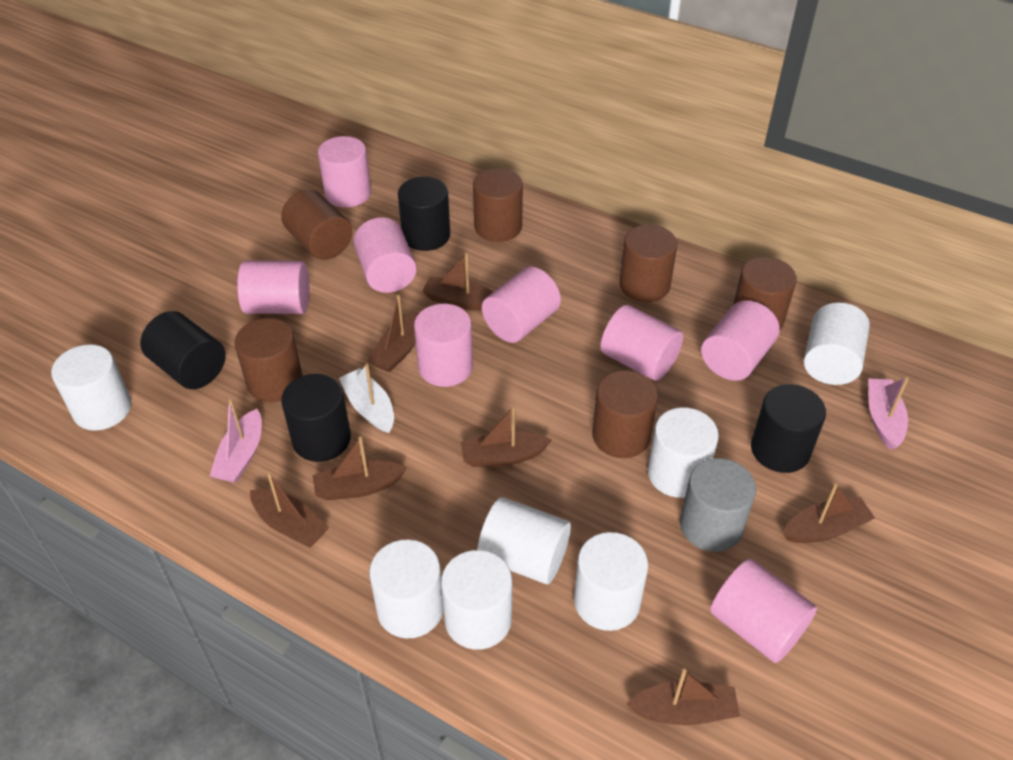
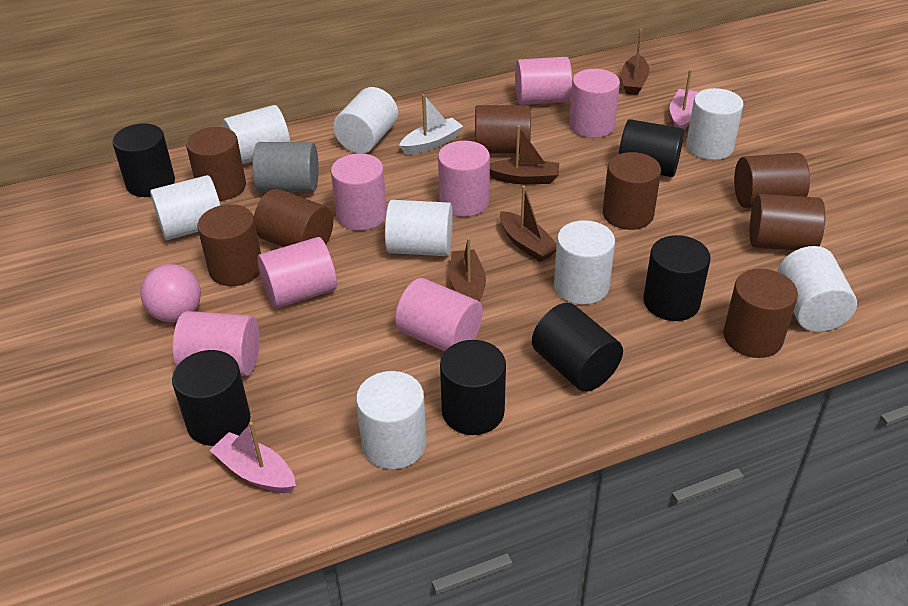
black cylinder: 4 -> 6
brown boat: 7 -> 4
brown cylinder: 6 -> 8
pink ball: 0 -> 1
pink cylinder: 8 -> 7
white cylinder: 7 -> 8

